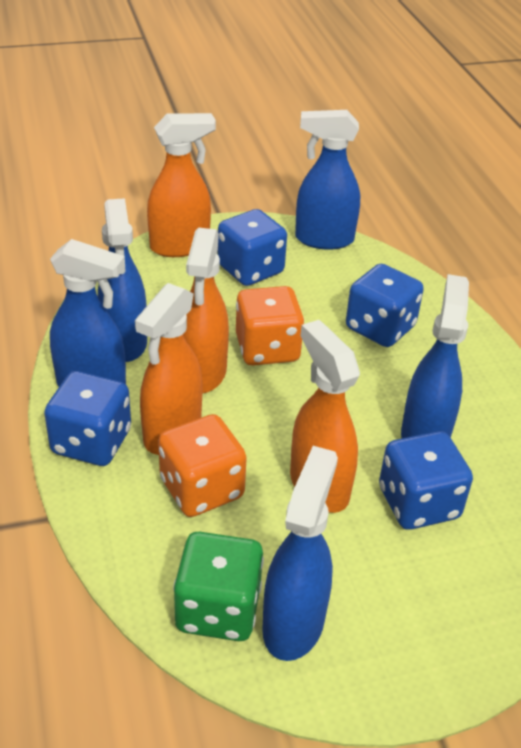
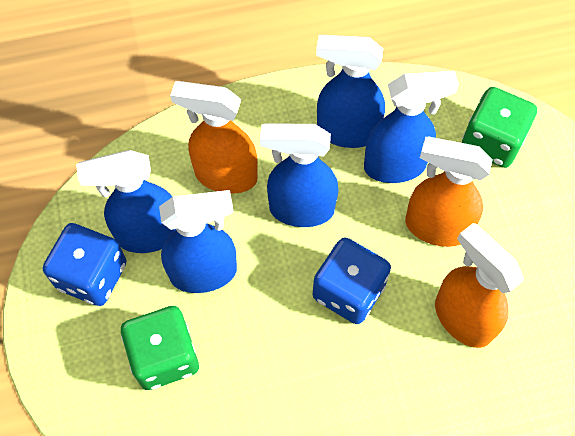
blue dice: 4 -> 2
green dice: 1 -> 2
orange dice: 2 -> 0
orange spray bottle: 4 -> 3

